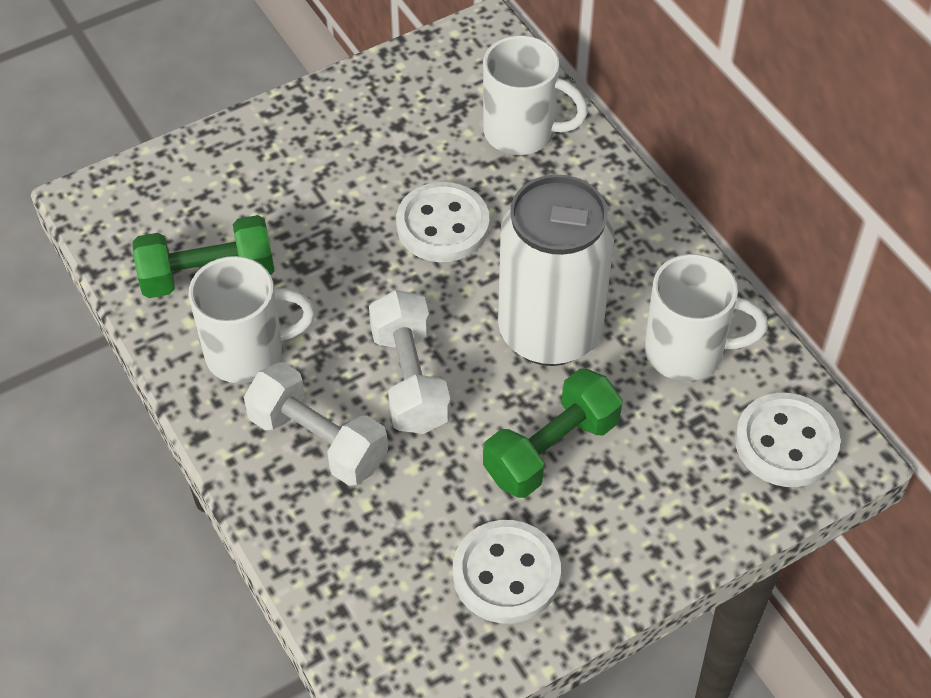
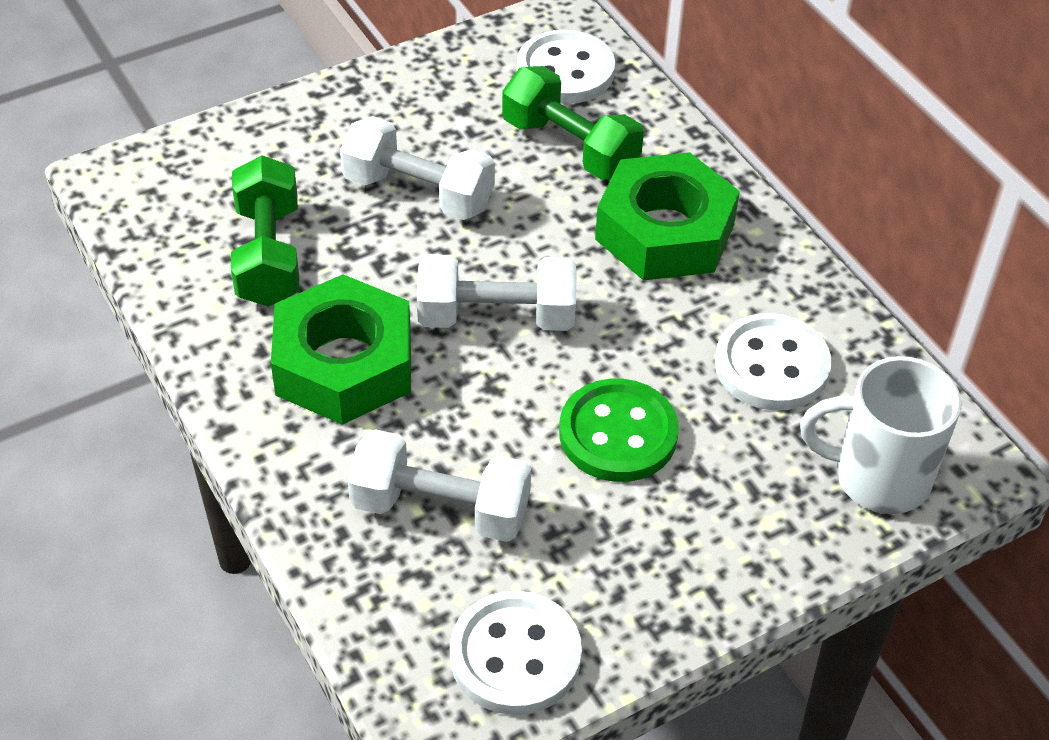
green button: 0 -> 1
green nut: 0 -> 2
white can: 1 -> 0
white dumbbell: 2 -> 3
white mug: 3 -> 1

